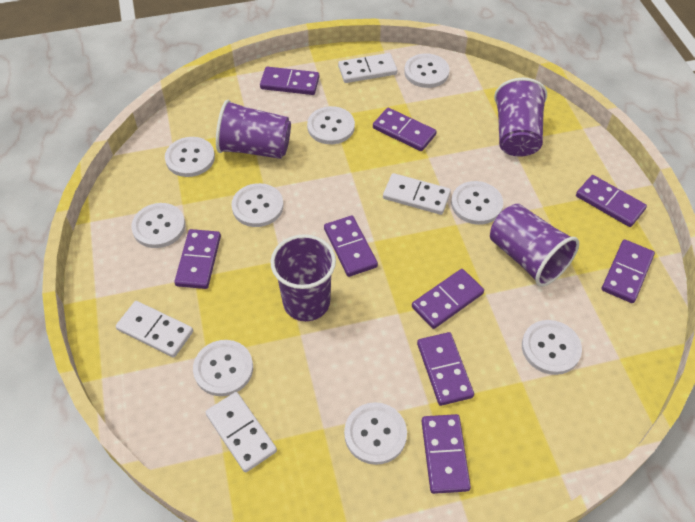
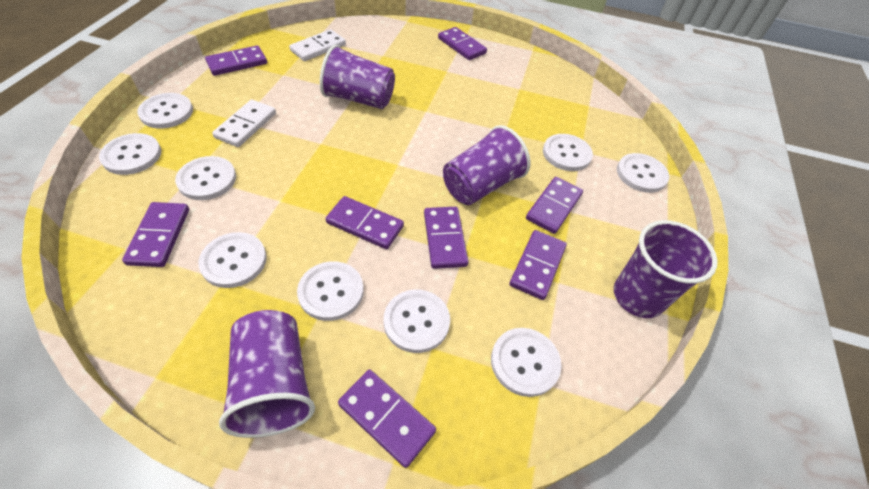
purple domino: 9 -> 8
white domino: 4 -> 2

